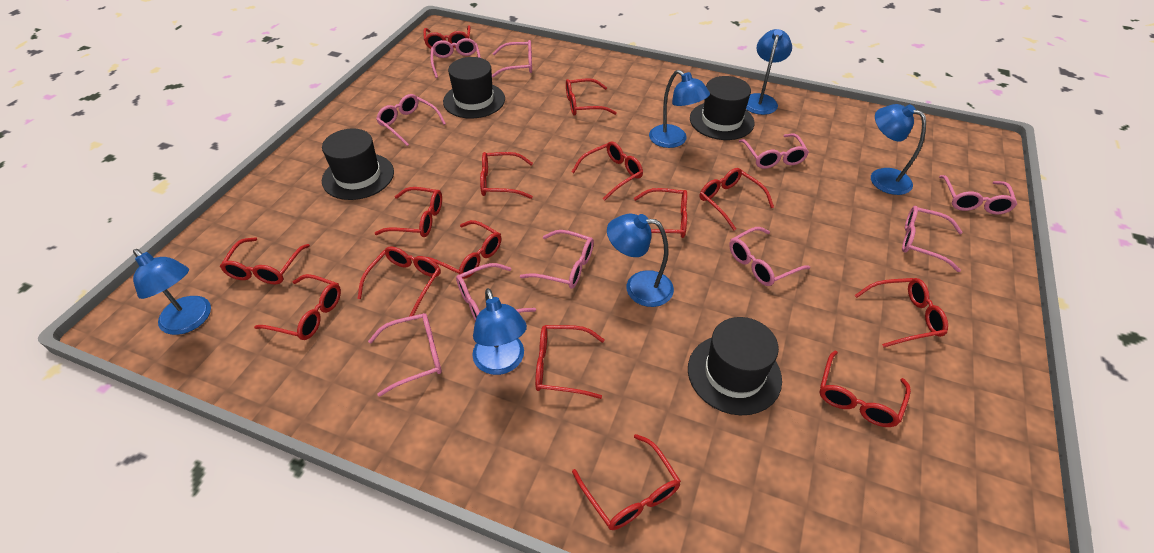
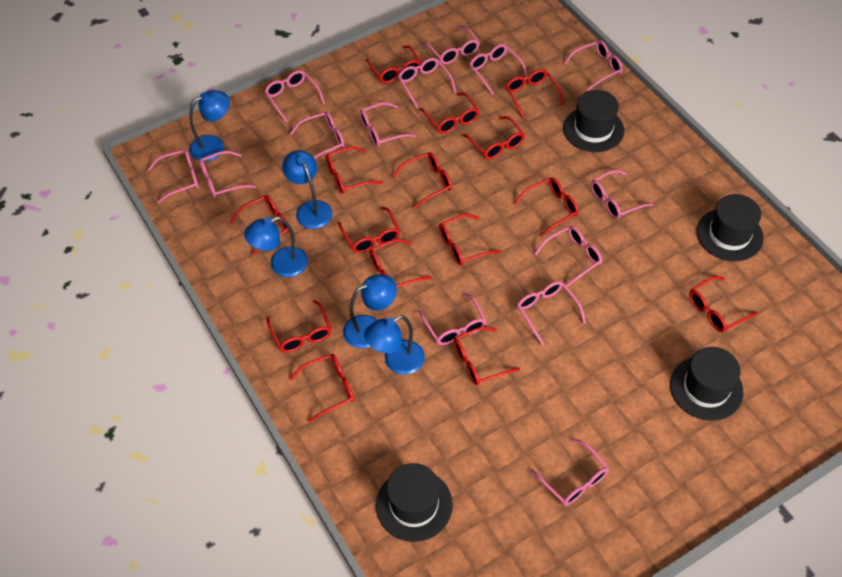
blue lamp: 6 -> 5
pink glasses: 10 -> 14

